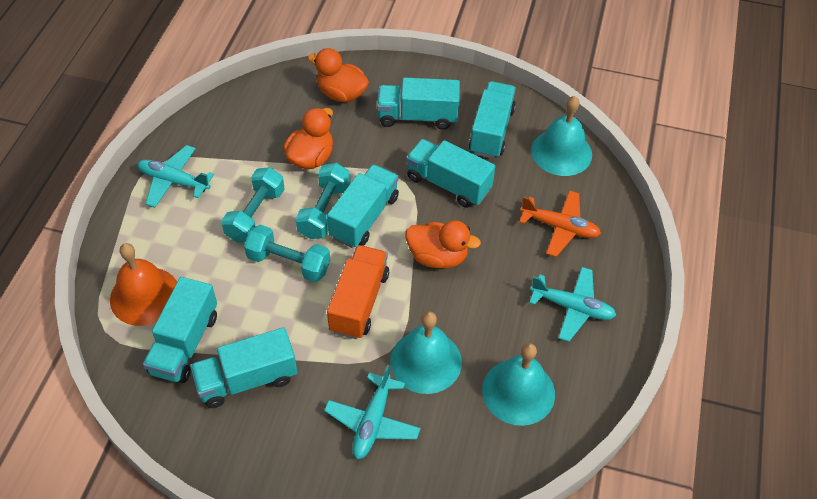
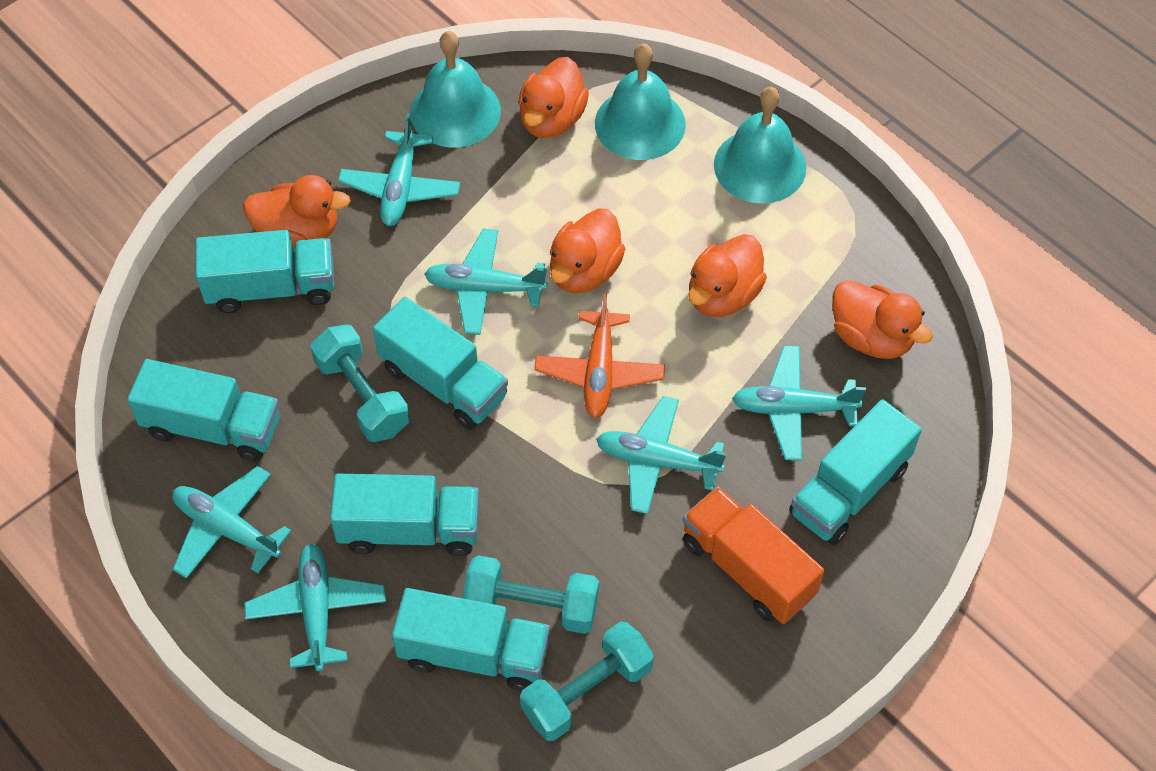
orange bell: 1 -> 0
orange duck: 3 -> 5
turquoise plane: 3 -> 6

